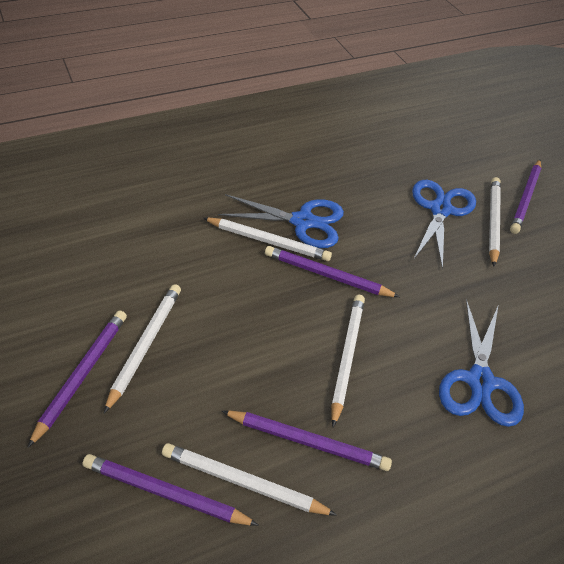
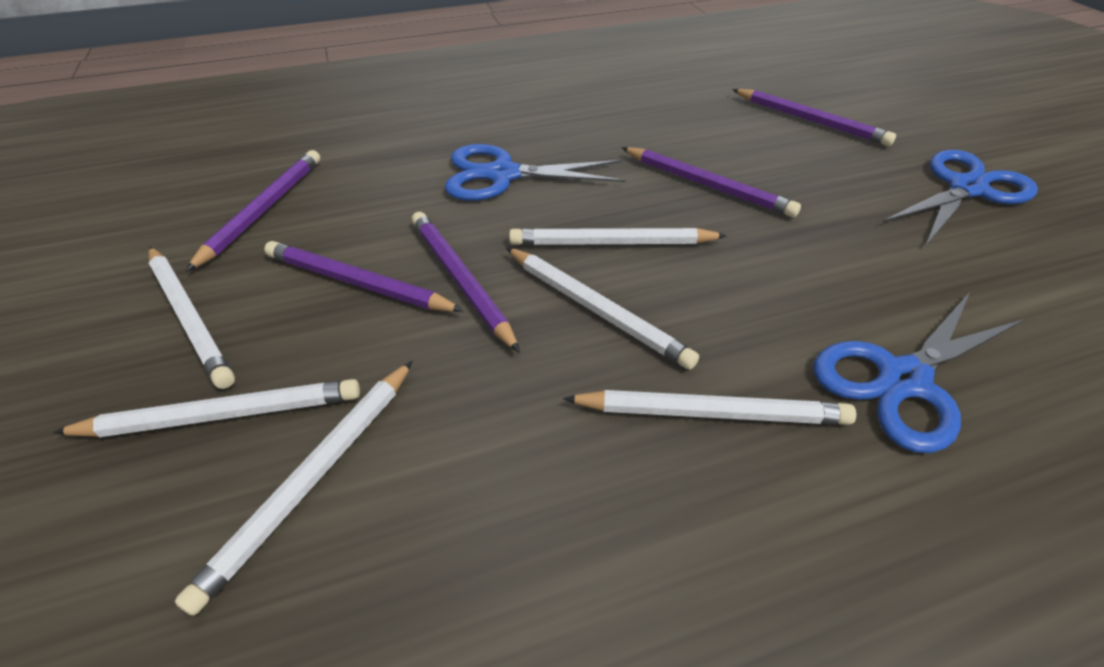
white pencil: 5 -> 6

